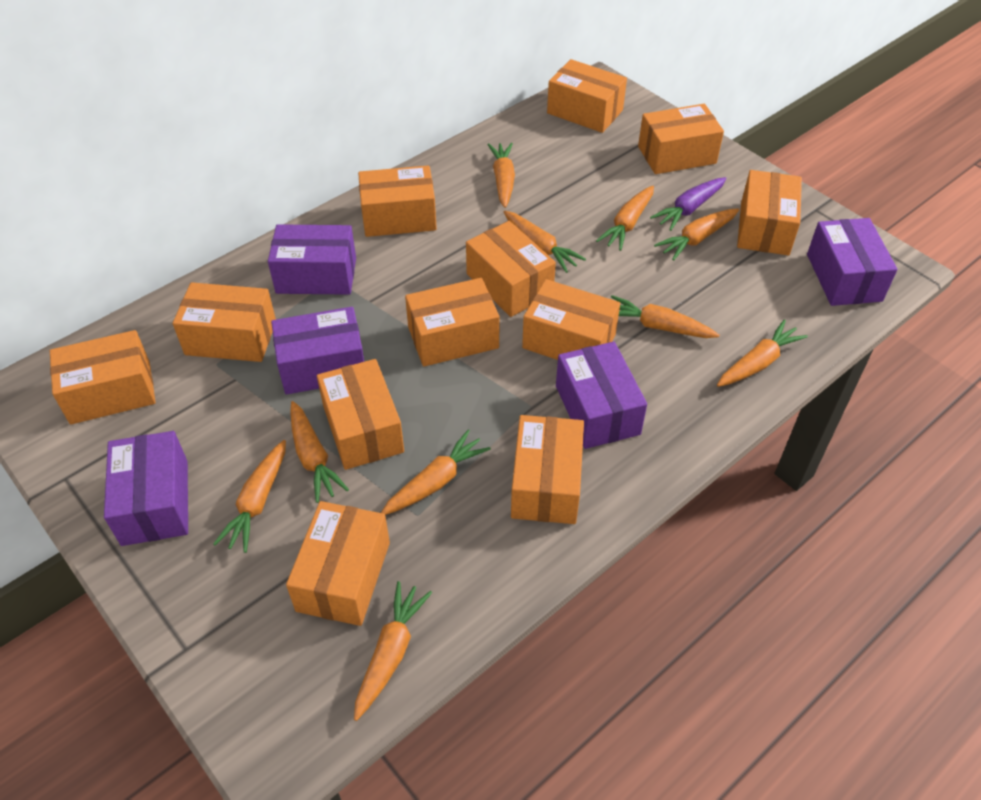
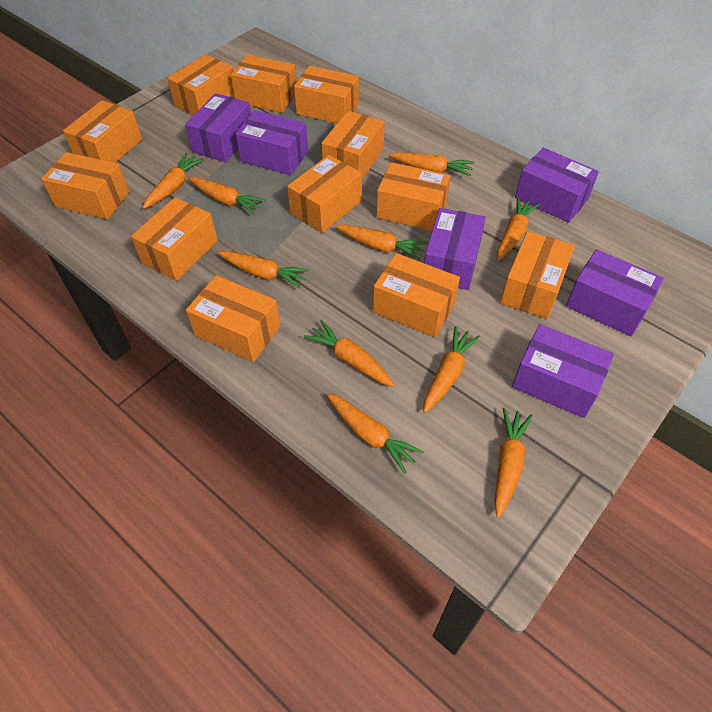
purple box: 5 -> 6
purple carrot: 1 -> 0

